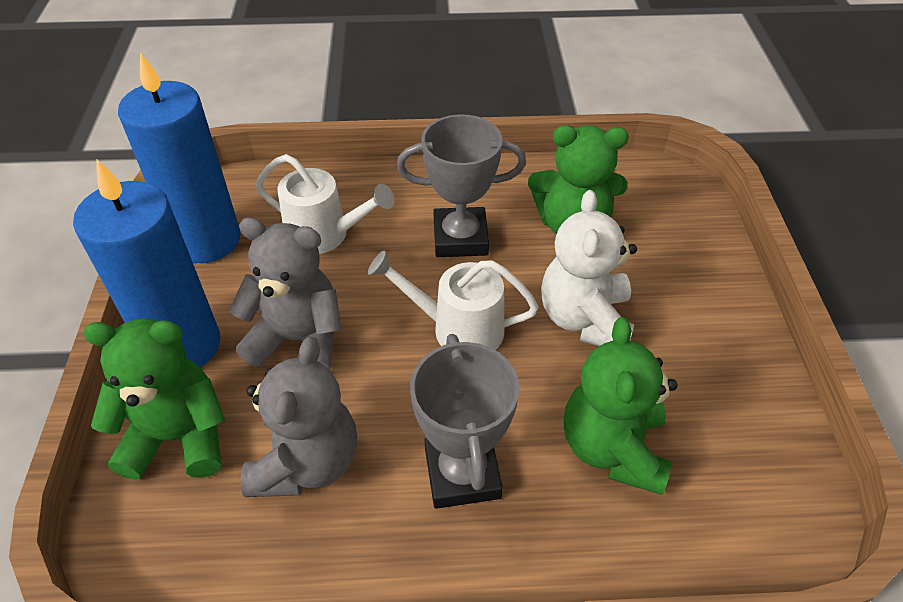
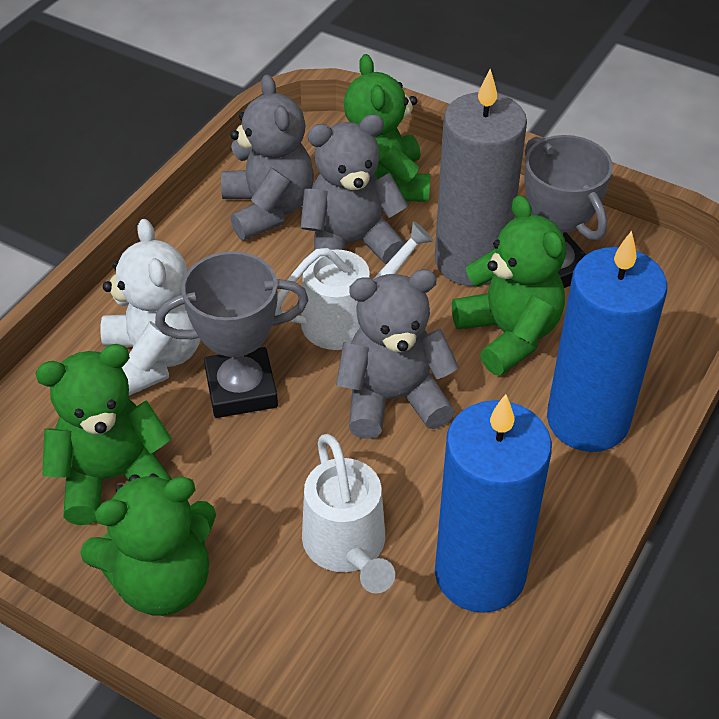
green teddy bear: 3 -> 4
grey candle: 0 -> 1
grey teddy bear: 2 -> 3

